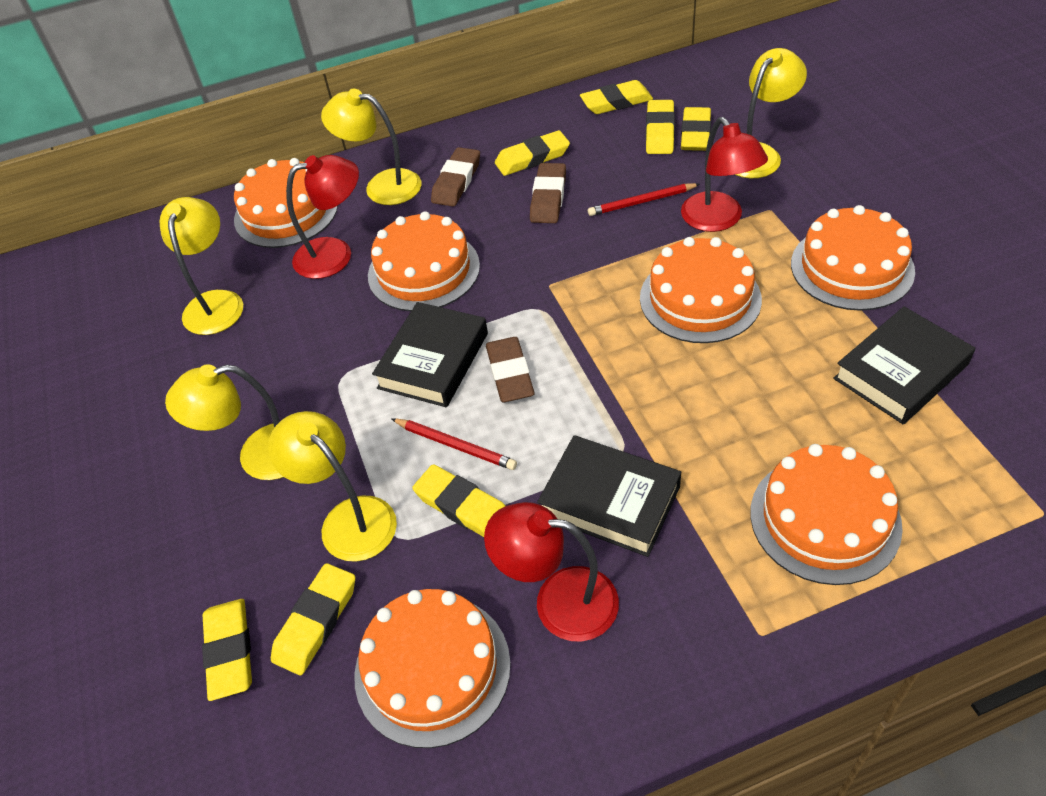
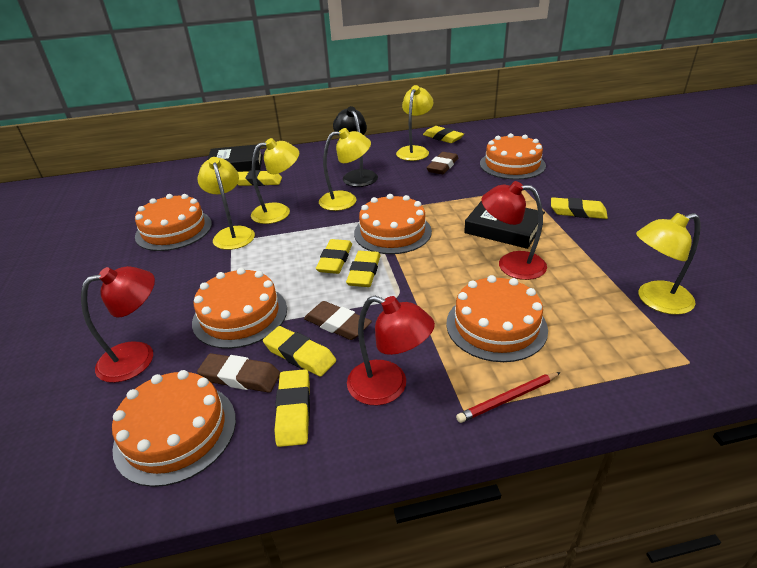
black book: 3 -> 2
black lamp: 0 -> 1
red pencil: 2 -> 1

